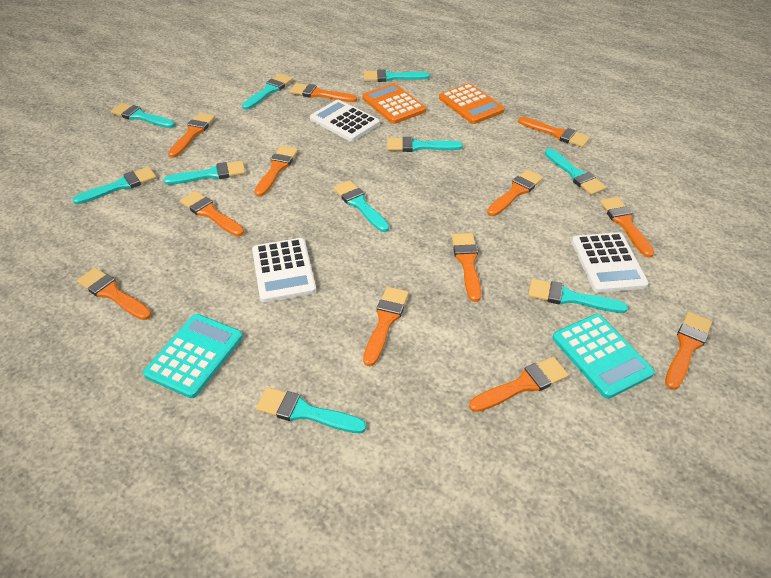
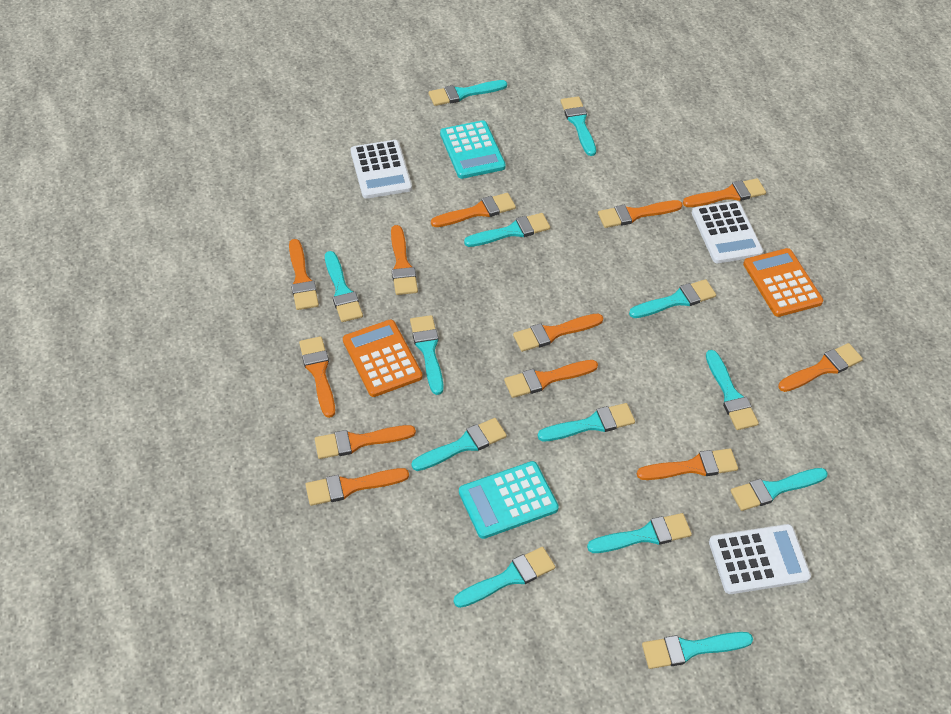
turquoise brush: 10 -> 13

